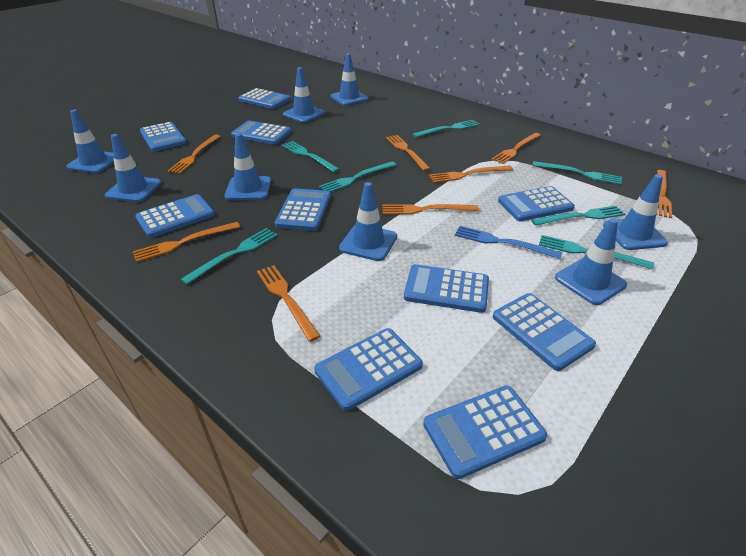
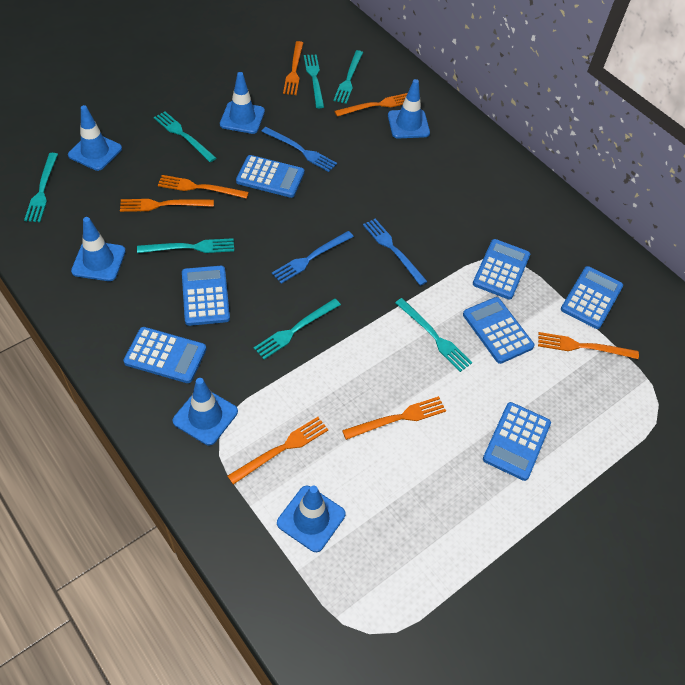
blue calculator: 10 -> 7
blue fork: 1 -> 3
blue traffic cone: 8 -> 6
orange fork: 8 -> 7

